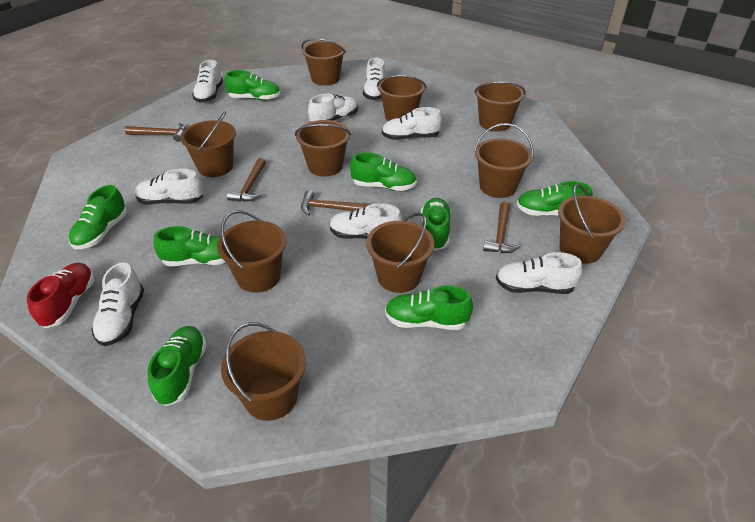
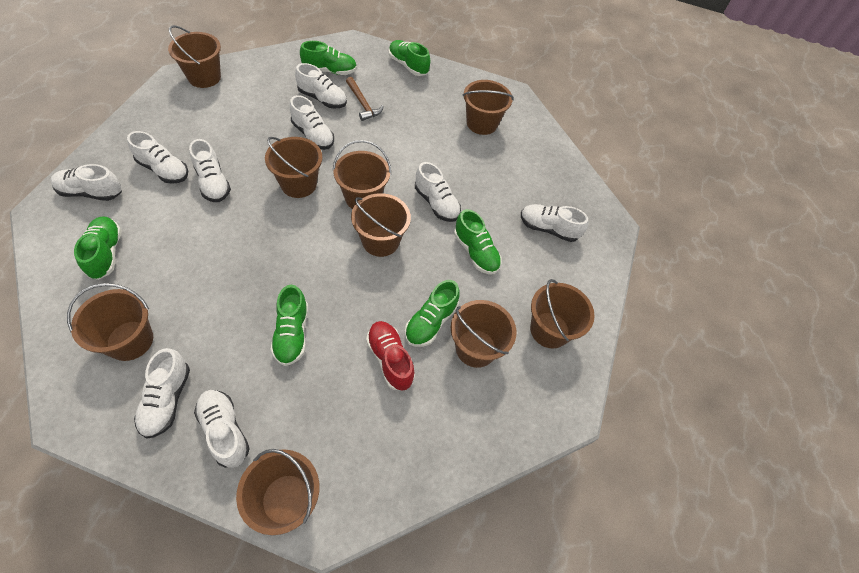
brown bucket: 10 -> 9
brown hammer: 4 -> 1
green shoe: 8 -> 6
white shoe: 8 -> 9

